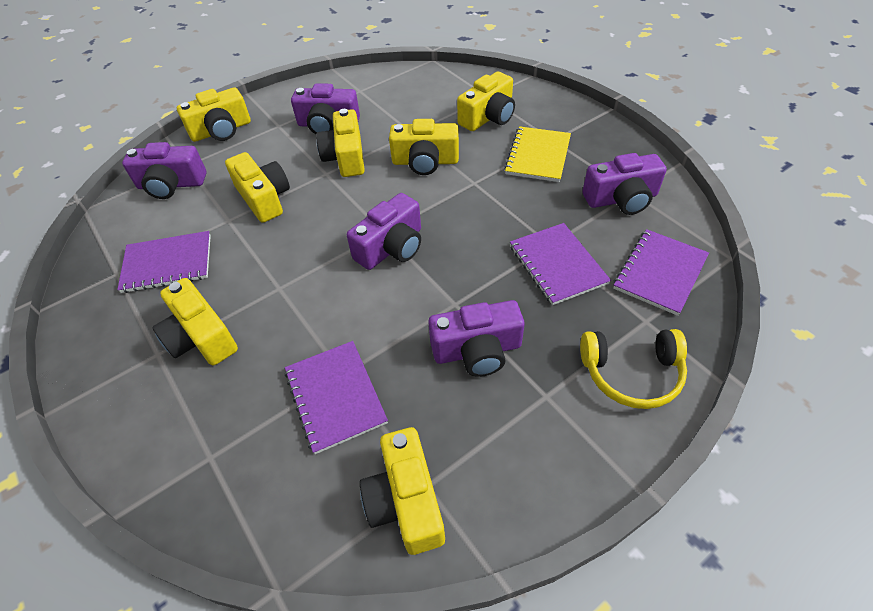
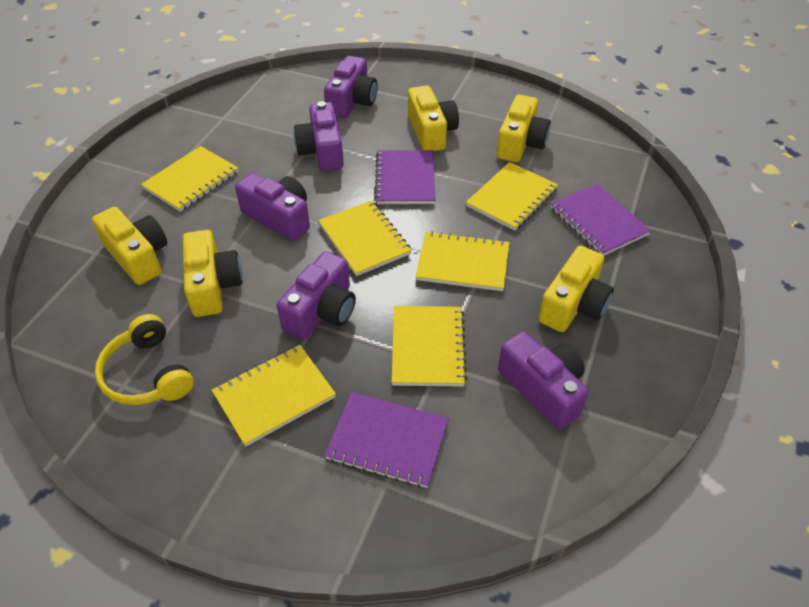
purple notebook: 4 -> 3
yellow camera: 7 -> 5
yellow notebook: 1 -> 6

